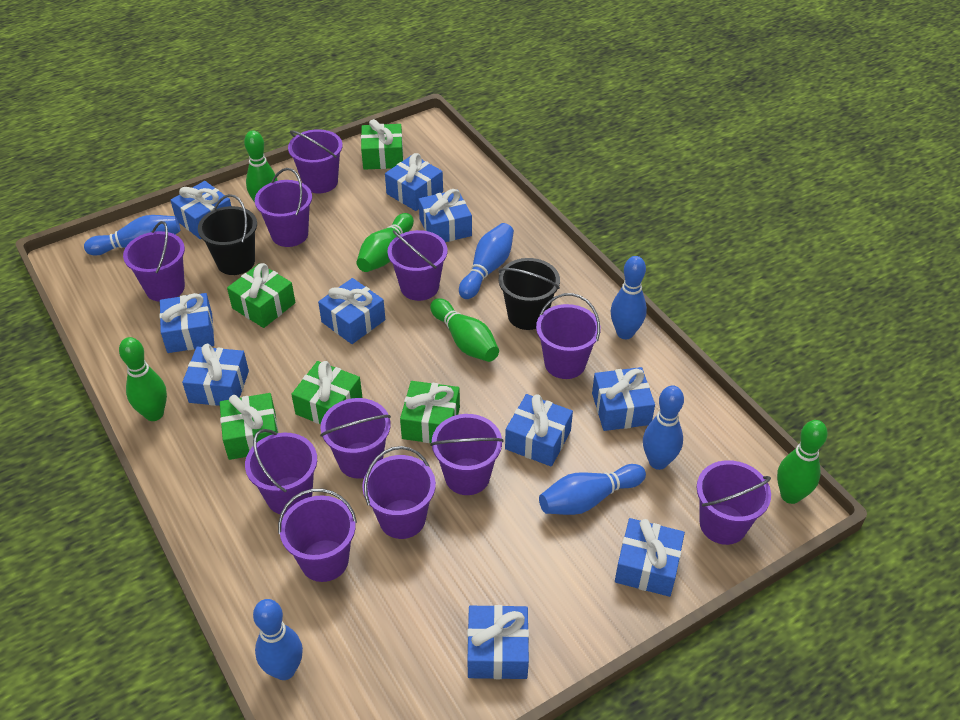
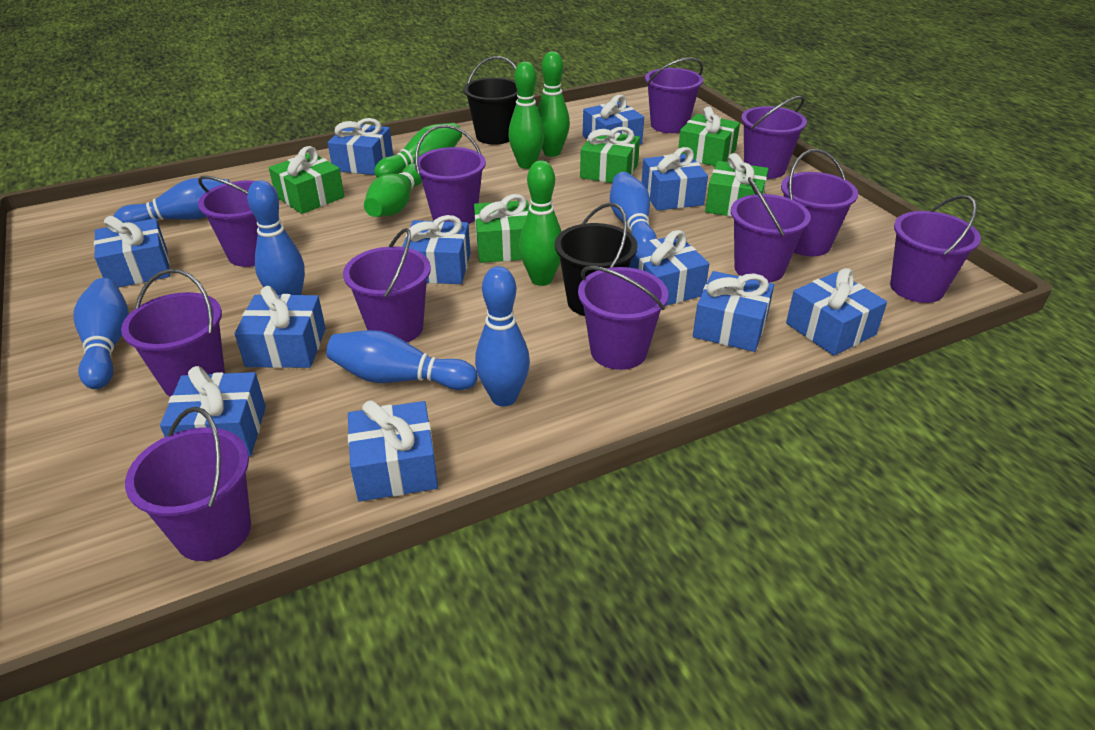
blue gift: 10 -> 11

